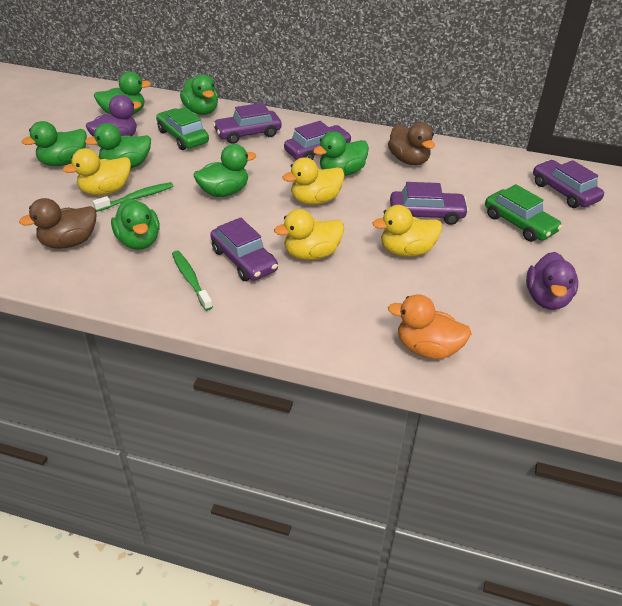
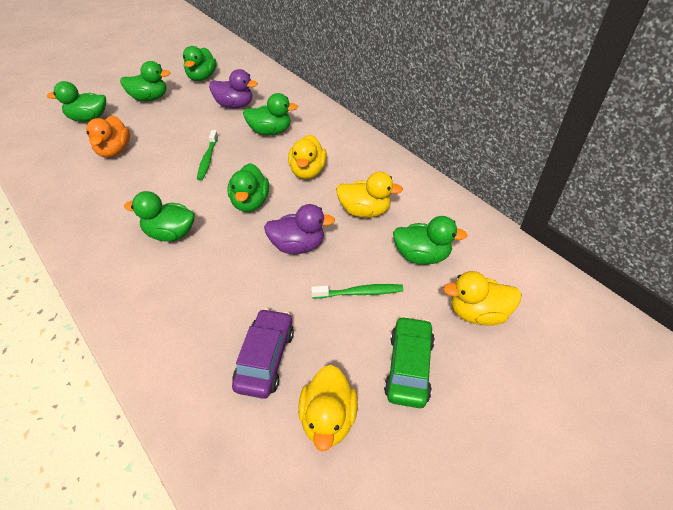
brown duck: 2 -> 0
green car: 2 -> 1
purple car: 5 -> 1

